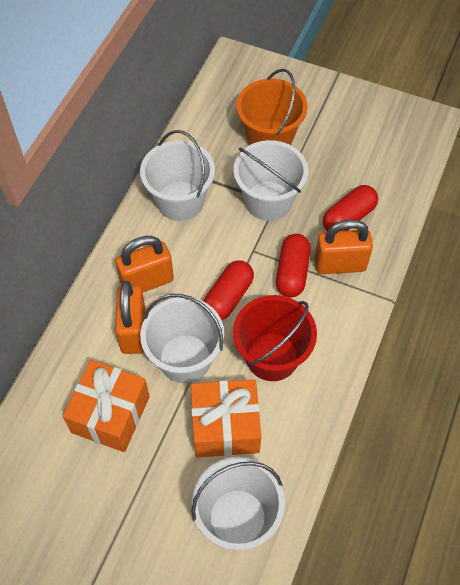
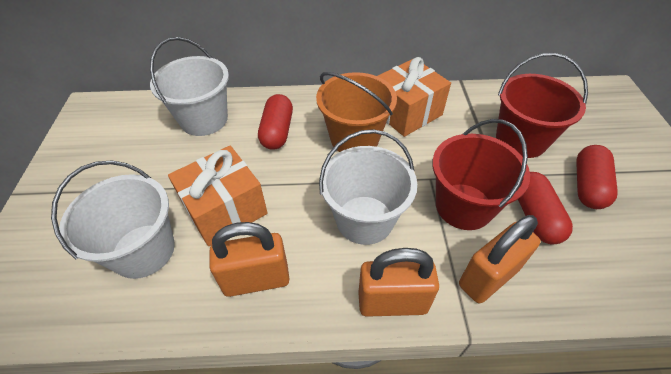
red bucket: 1 -> 2
white bucket: 4 -> 3

